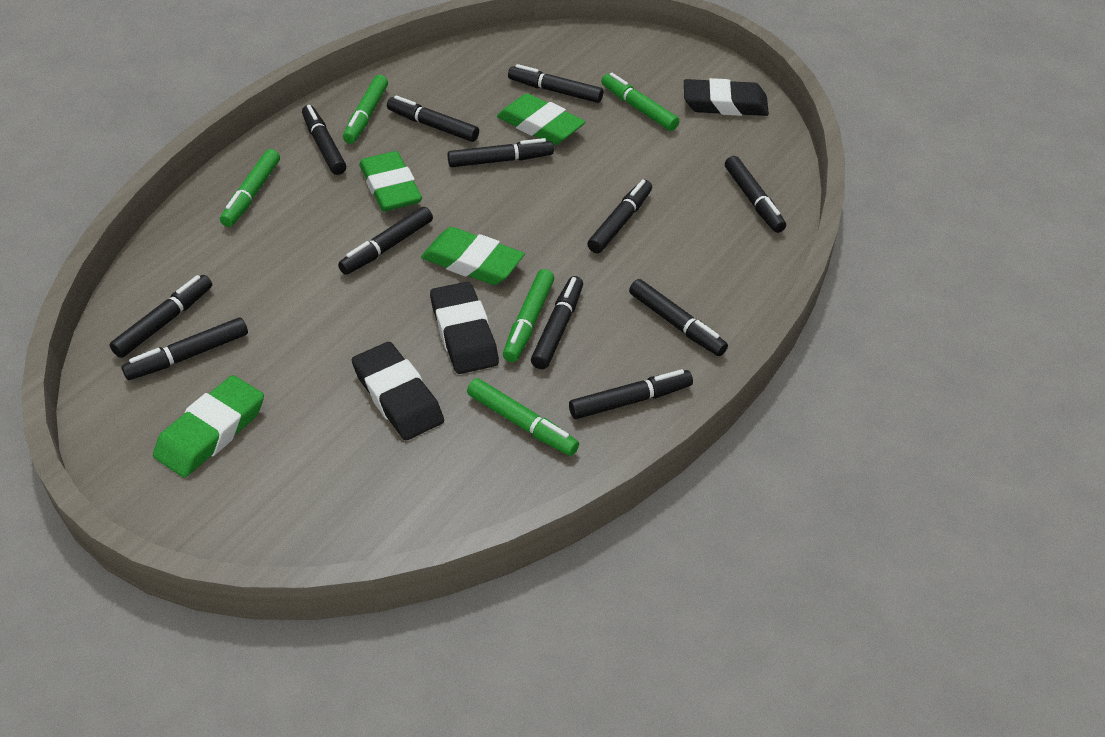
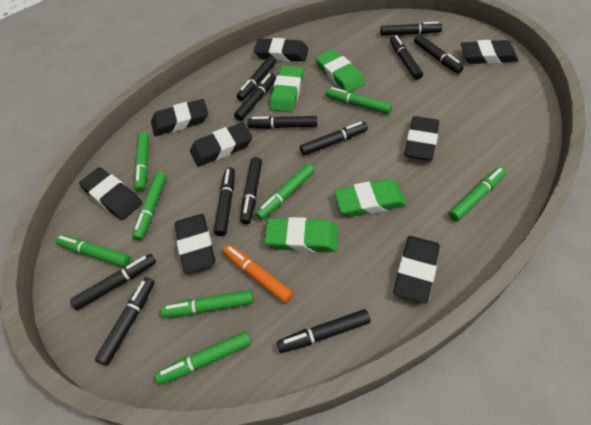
black eraser: 3 -> 8
green marker: 5 -> 8
orange marker: 0 -> 1

